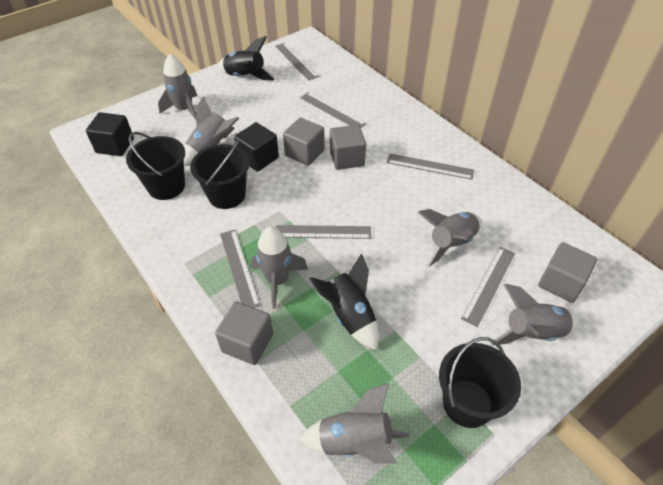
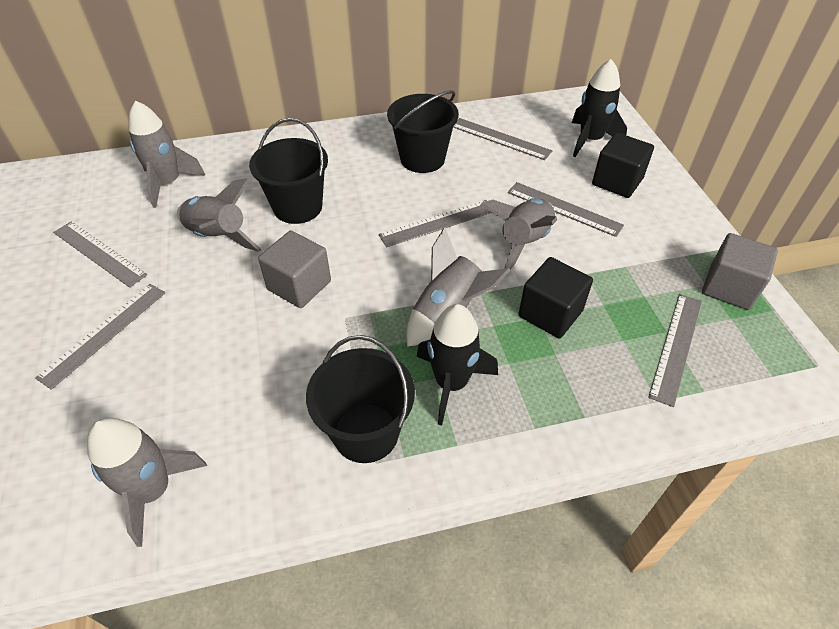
grey cube: 4 -> 2
grey rocket: 6 -> 5

